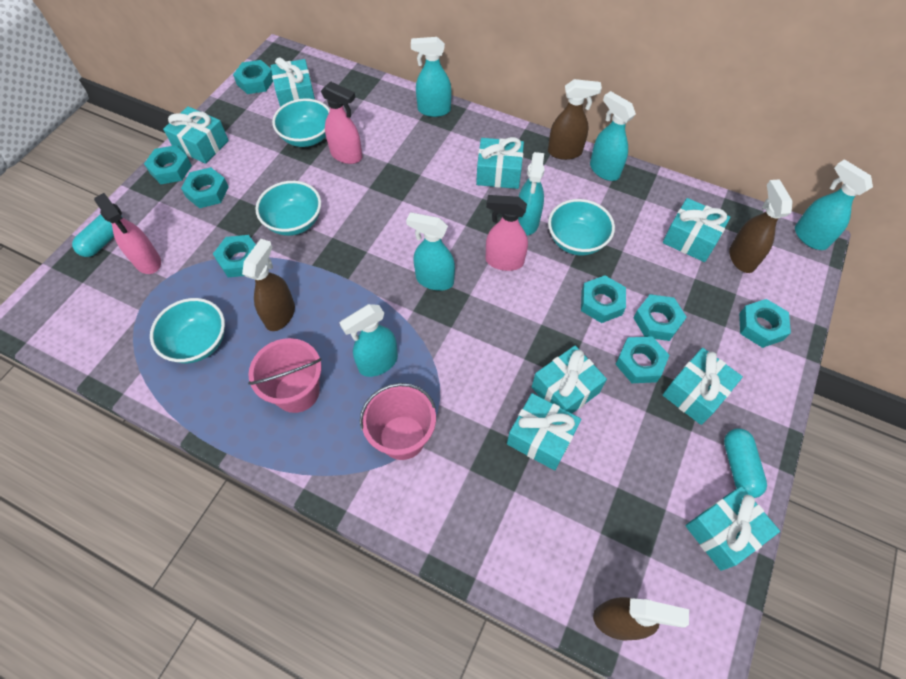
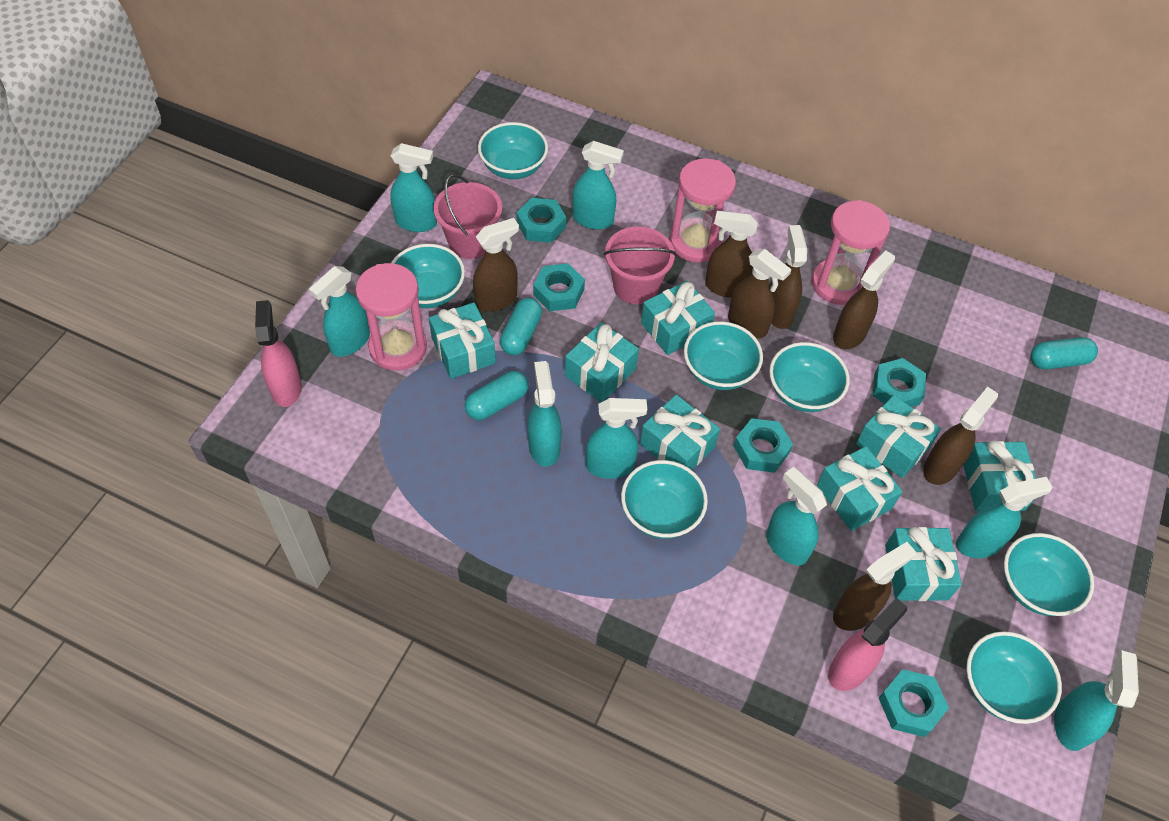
brown spray bottle: 4 -> 7
pink hourglass: 0 -> 3
pink spray bottle: 3 -> 2
turquoise bowl: 4 -> 7
turquoise capsule: 2 -> 3
turquoise nut: 8 -> 5
turquoise spray bottle: 6 -> 8

